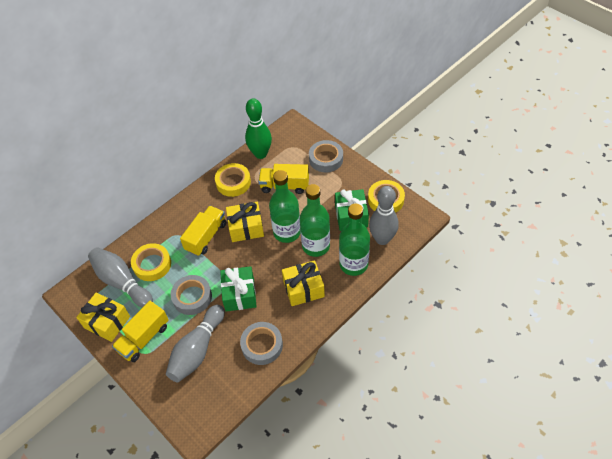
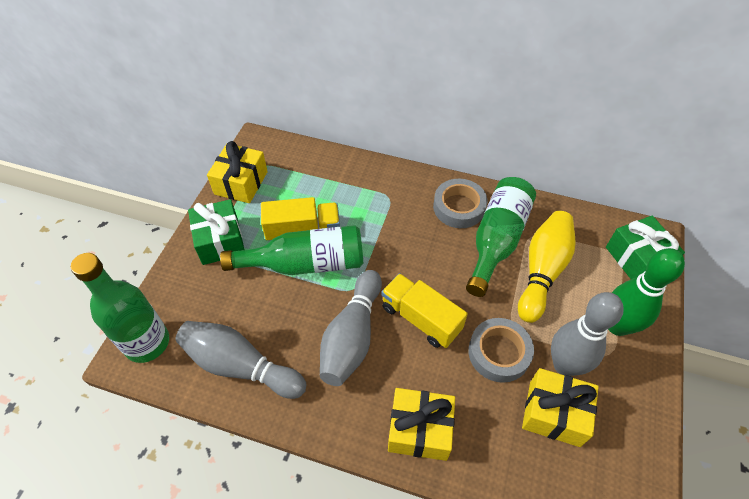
grey tape: 3 -> 2
yellow bowling pin: 0 -> 1
yellow tape: 3 -> 0
yellow truck: 3 -> 2

